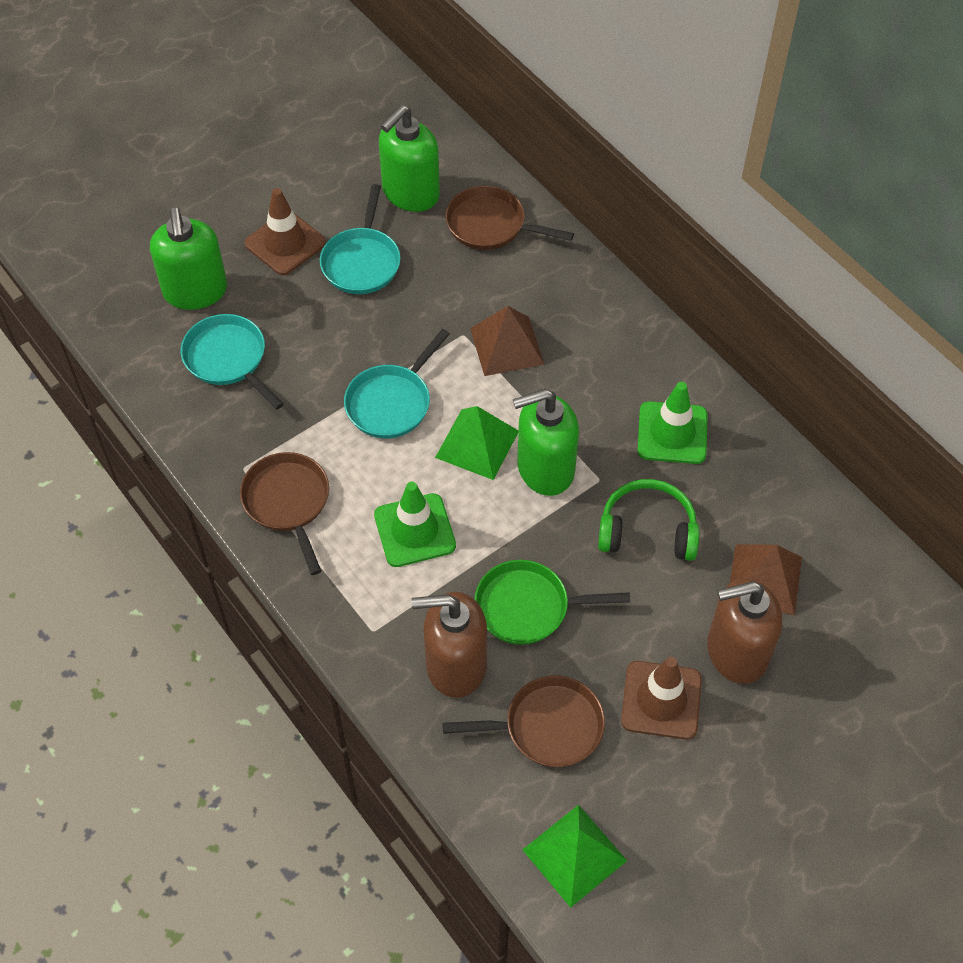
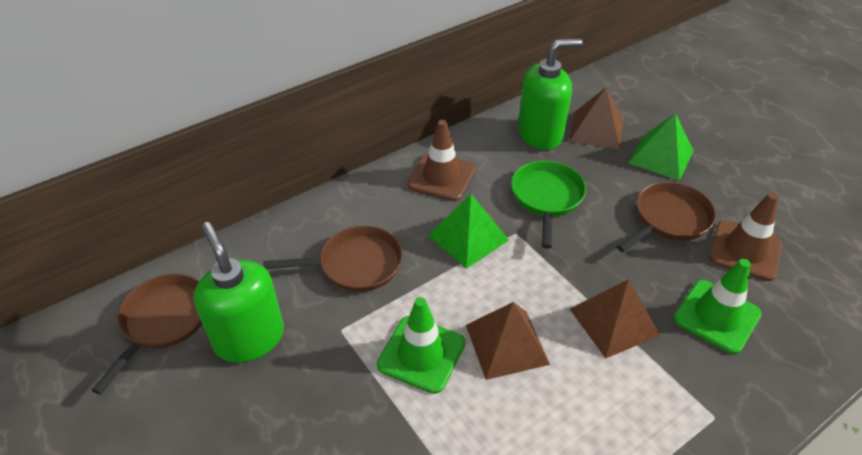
brown pyramid: 2 -> 3
brown soap dispenser: 2 -> 0
green headphones: 1 -> 0
green soap dispenser: 3 -> 2
turquoise pan: 3 -> 0

